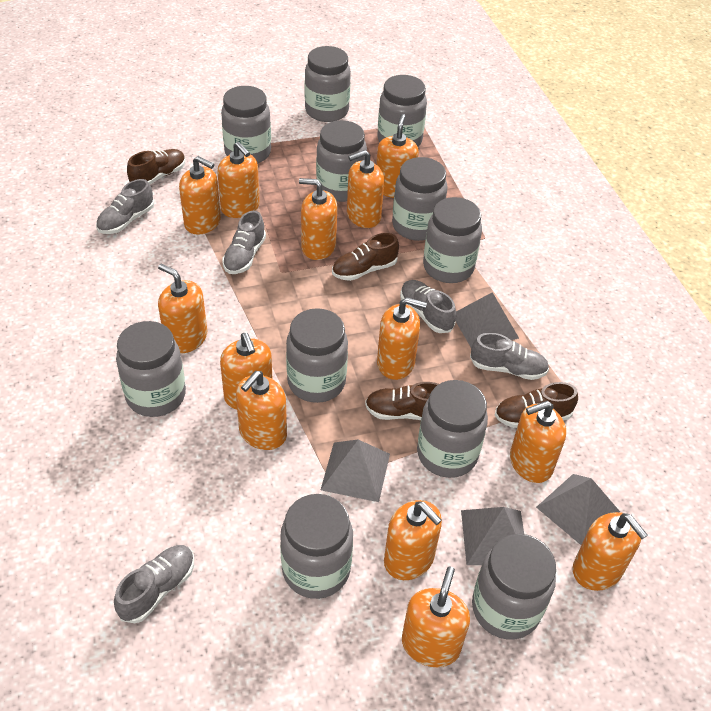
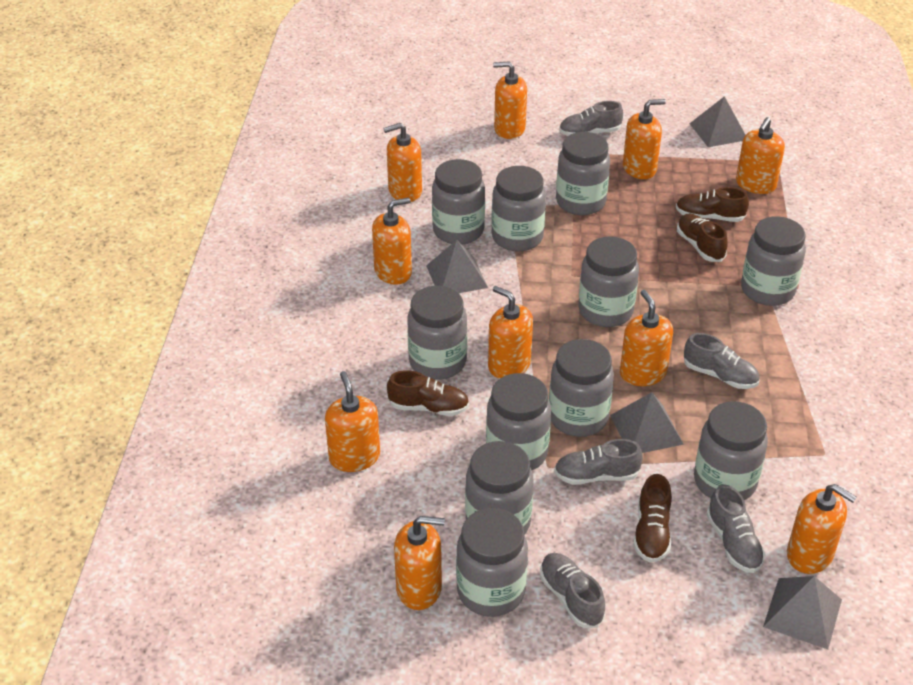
orange soap dispenser: 13 -> 10

